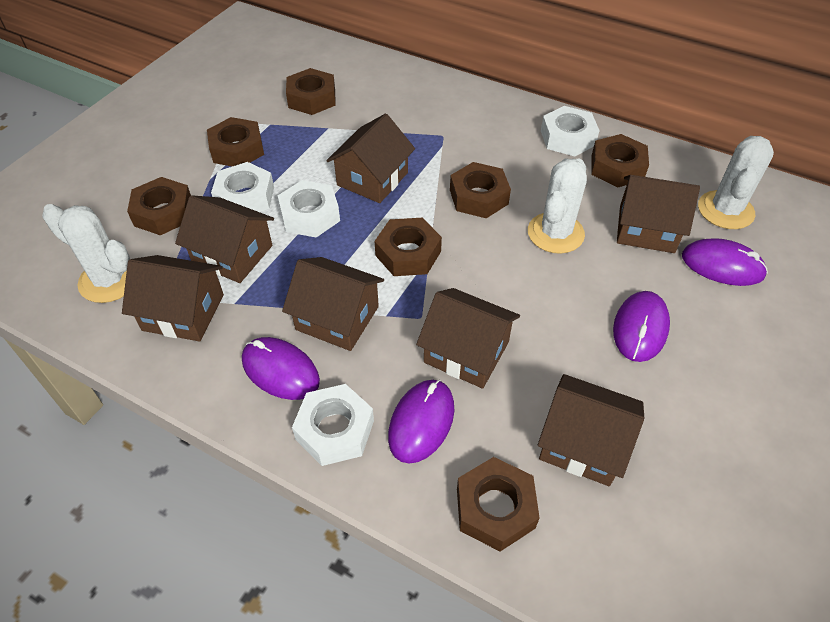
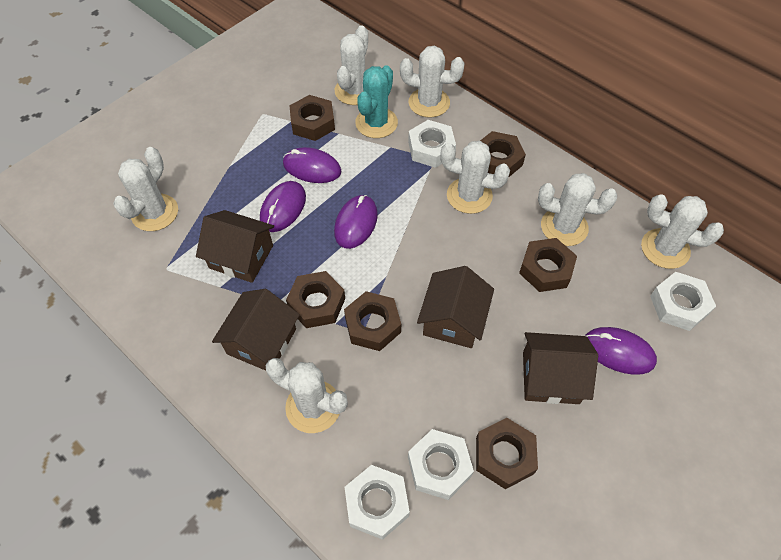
brown house: 7 -> 4
brown nut: 7 -> 6
turquoise cactus: 0 -> 1
white cactus: 3 -> 7

